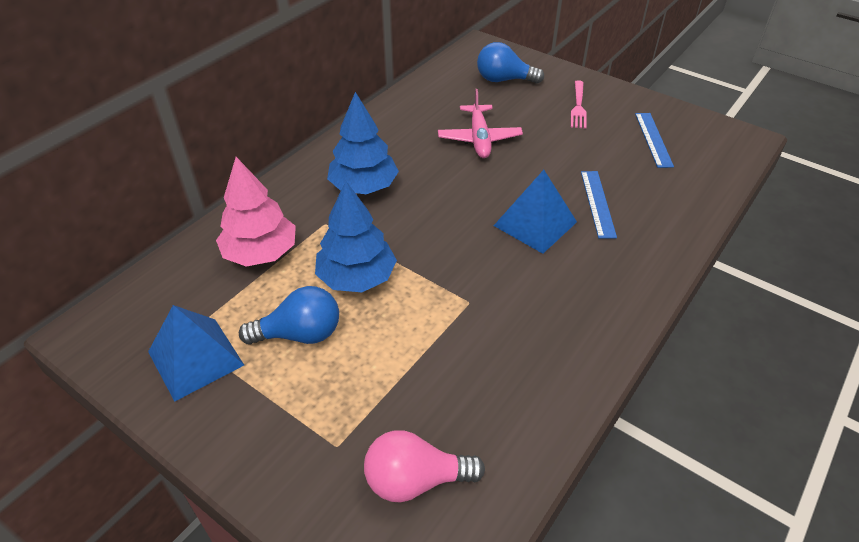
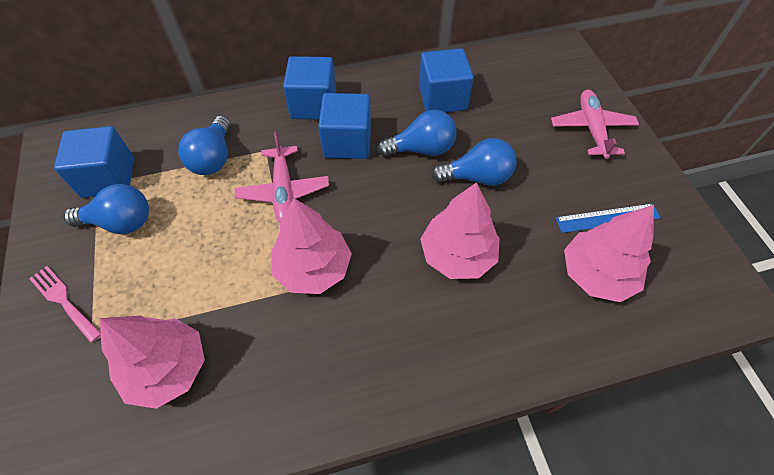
blue cube: 0 -> 4
blue light bulb: 2 -> 4
blue pyramid: 2 -> 0
blue ruler: 2 -> 1
blue tree: 2 -> 0
pink light bulb: 1 -> 0
pink plane: 1 -> 2
pink tree: 1 -> 4

